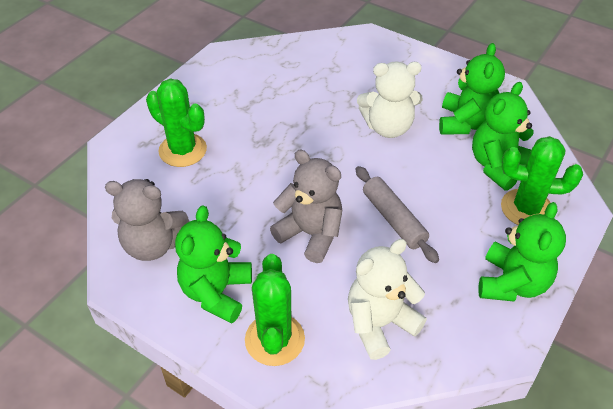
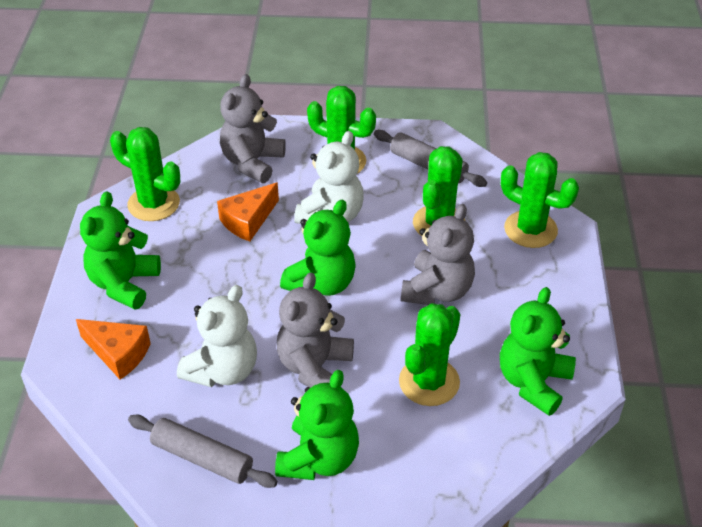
green cactus: 3 -> 5
grey rolling pin: 1 -> 2
grey teddy bear: 2 -> 3
orange cheese: 0 -> 2

